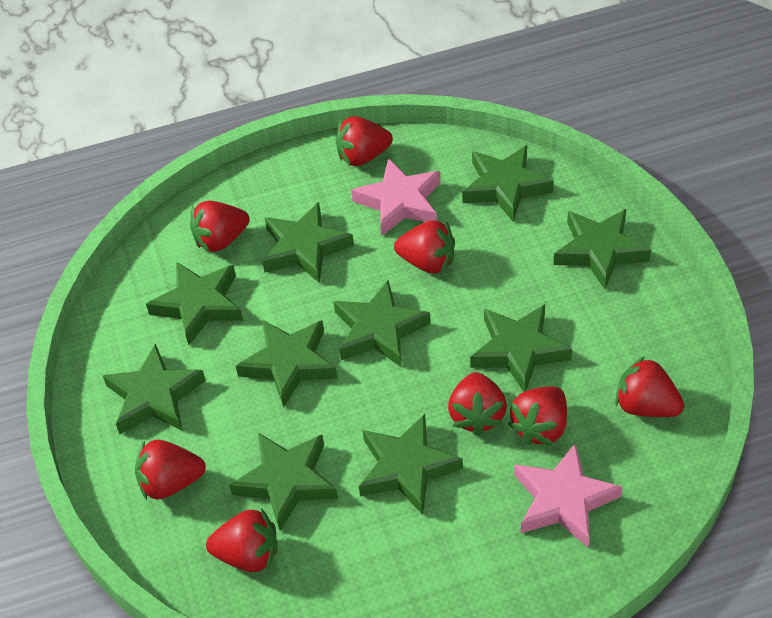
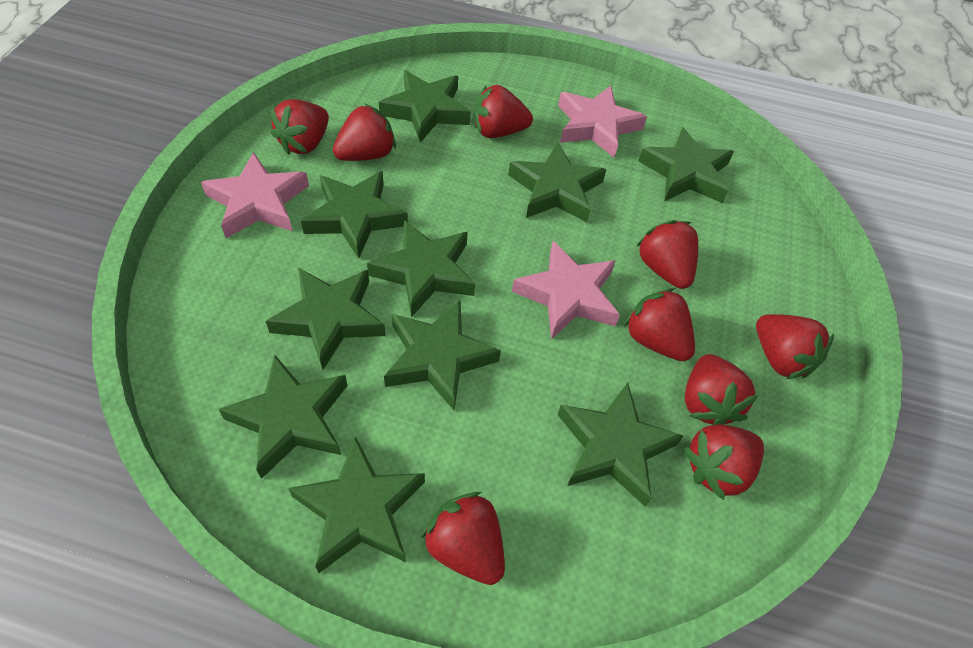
pink star: 2 -> 3
red strawberry: 8 -> 9

